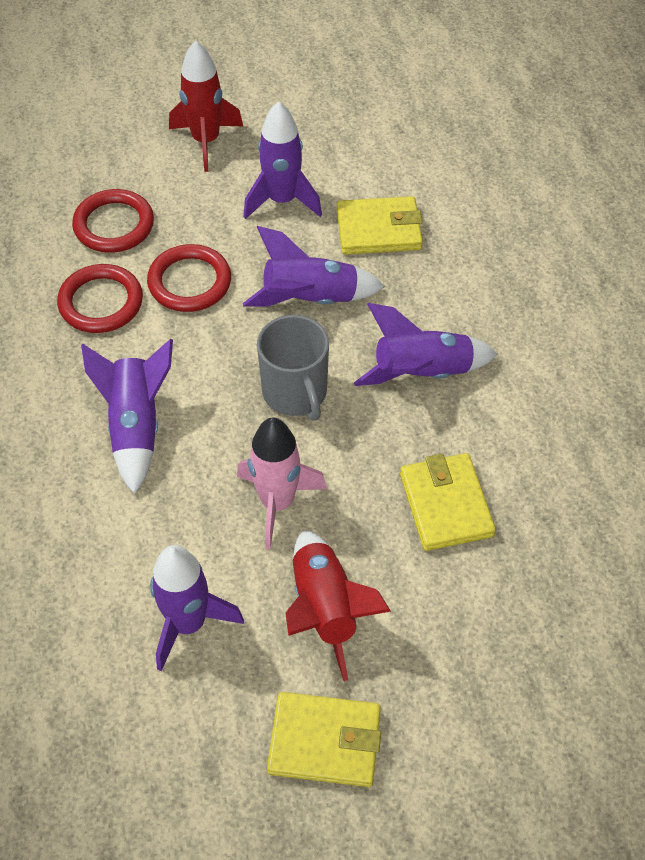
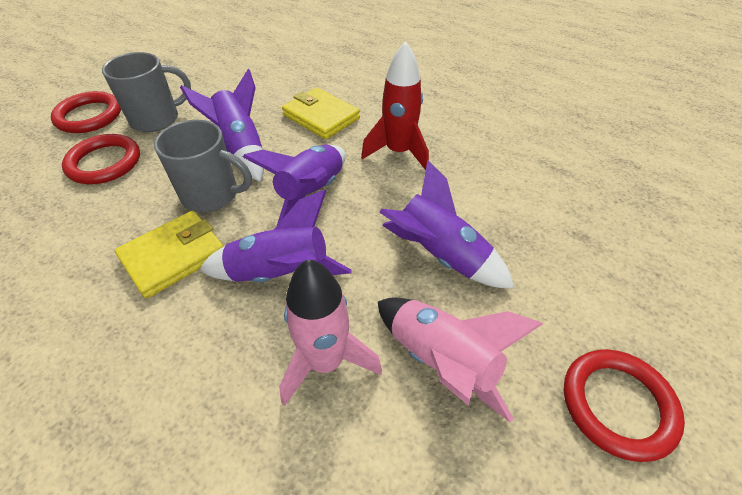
grey mug: 1 -> 2
pink rocket: 1 -> 2
purple rocket: 5 -> 4
red rocket: 2 -> 1
yellow wallet: 3 -> 2

